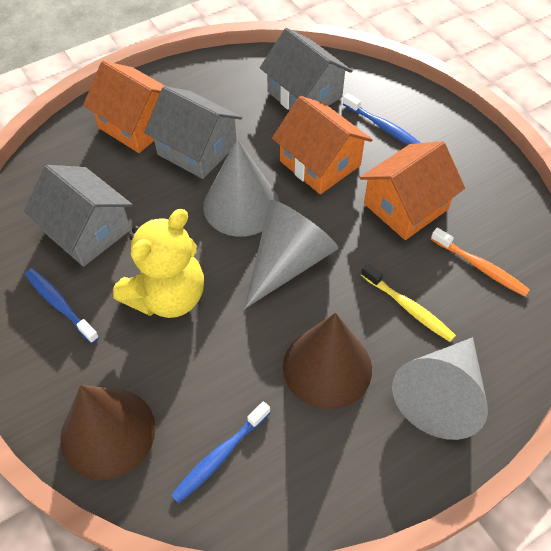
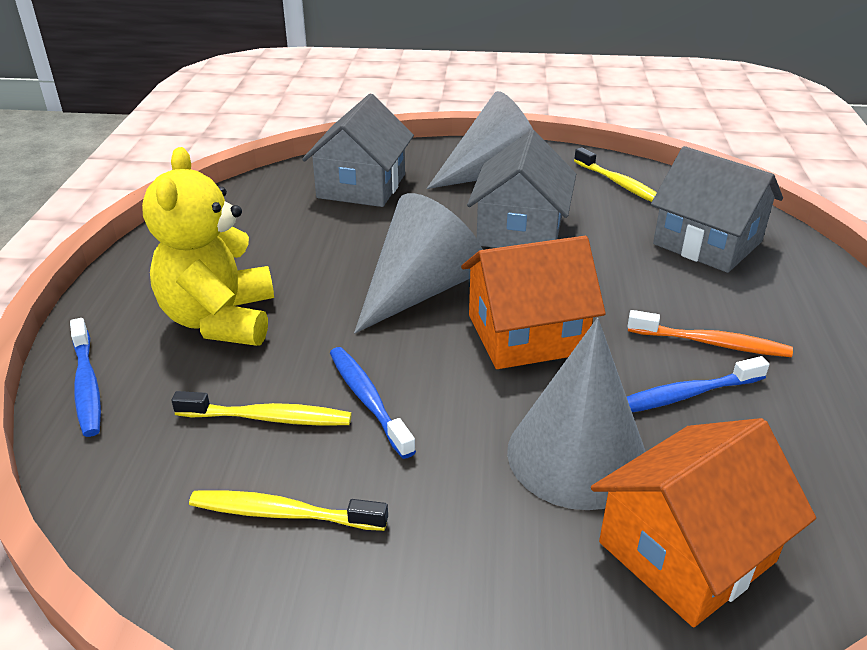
brown cone: 2 -> 0
orange house: 3 -> 2
yellow toothbrush: 1 -> 3

